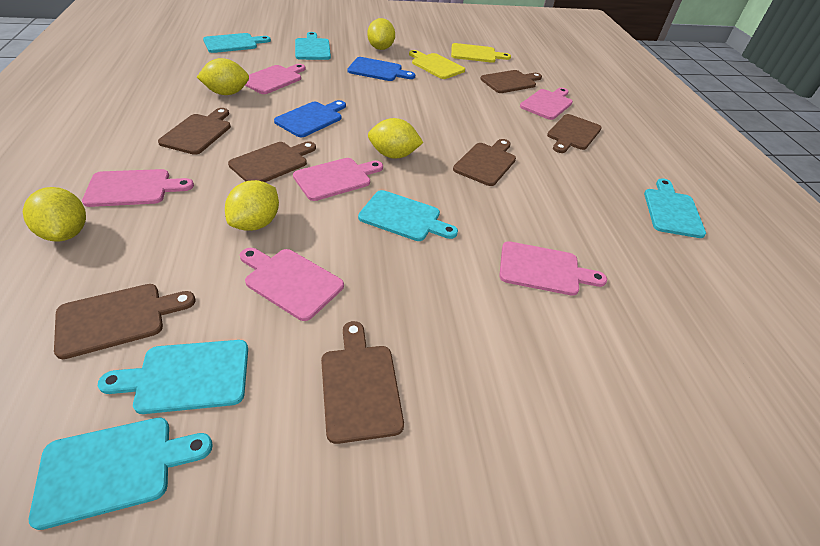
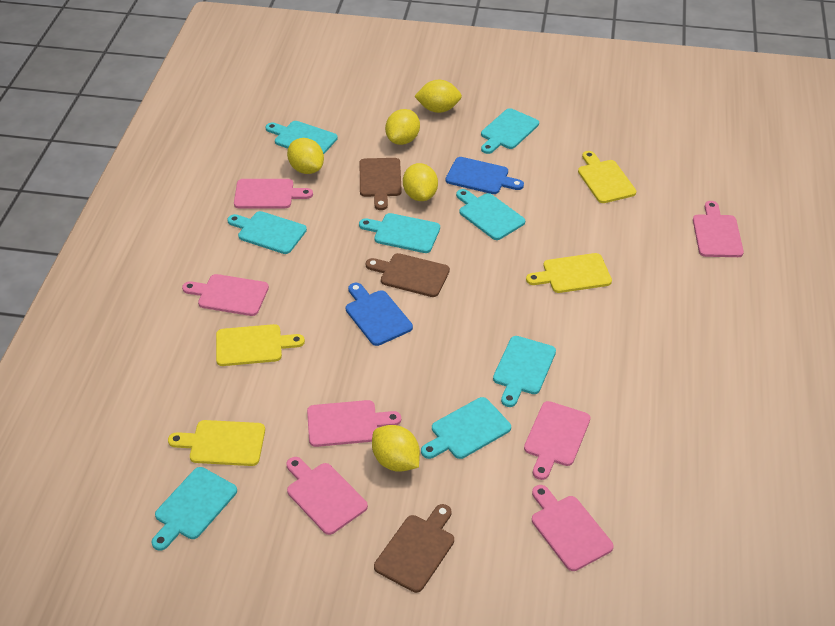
brown cutting board: 7 -> 3
pink cutting board: 6 -> 7
turquoise cutting board: 6 -> 8
yellow cutting board: 2 -> 4

